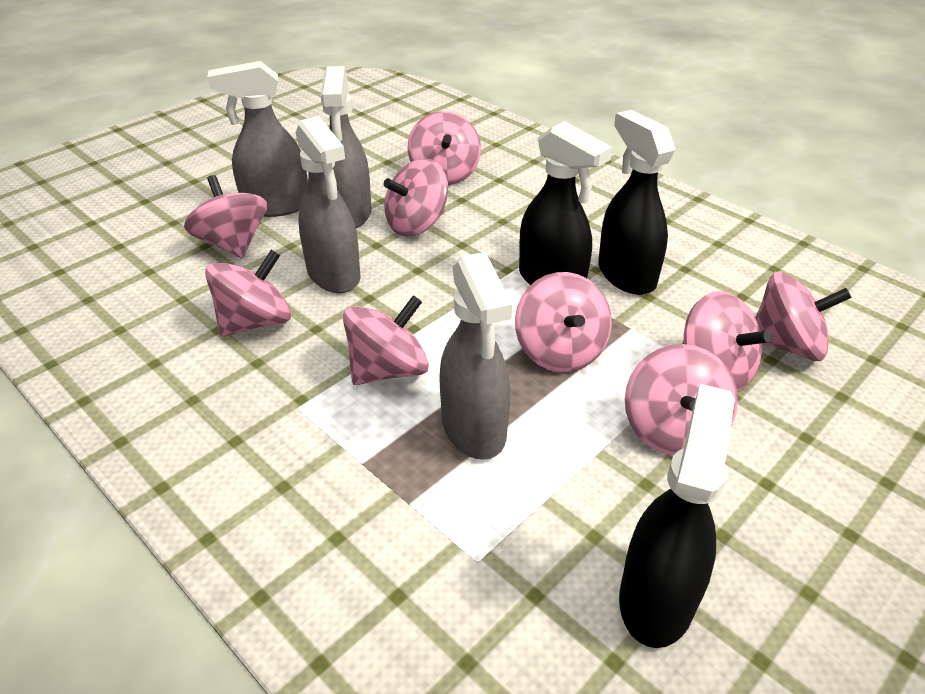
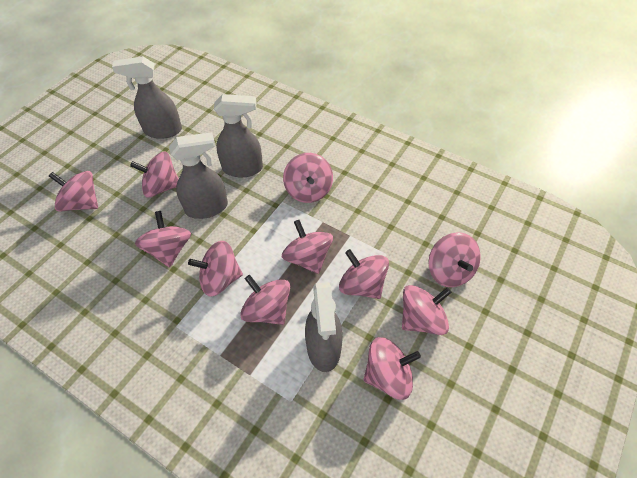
black spray bottle: 3 -> 0
pink spinning top: 9 -> 11

